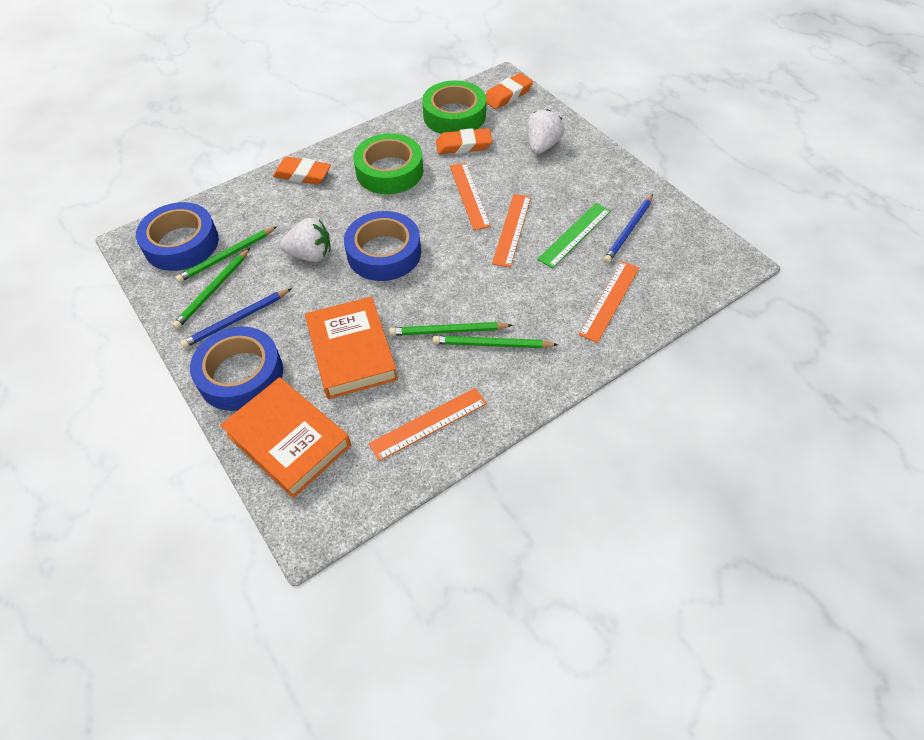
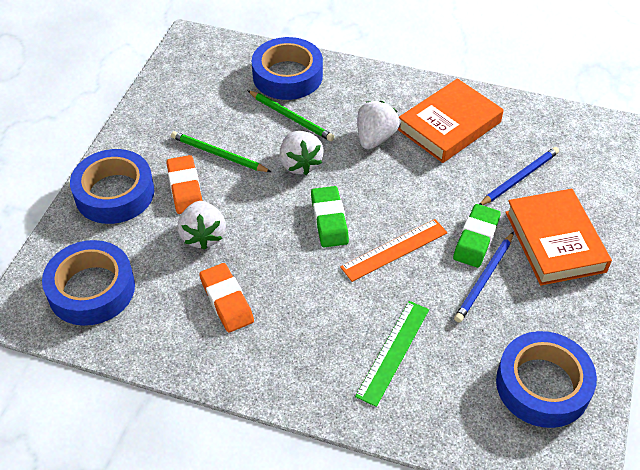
blue tape: 3 -> 4
green eraser: 0 -> 2
green pencil: 4 -> 2
green tape: 2 -> 0
orange eraser: 3 -> 2
orange ruler: 4 -> 1
white strawberry: 2 -> 3

